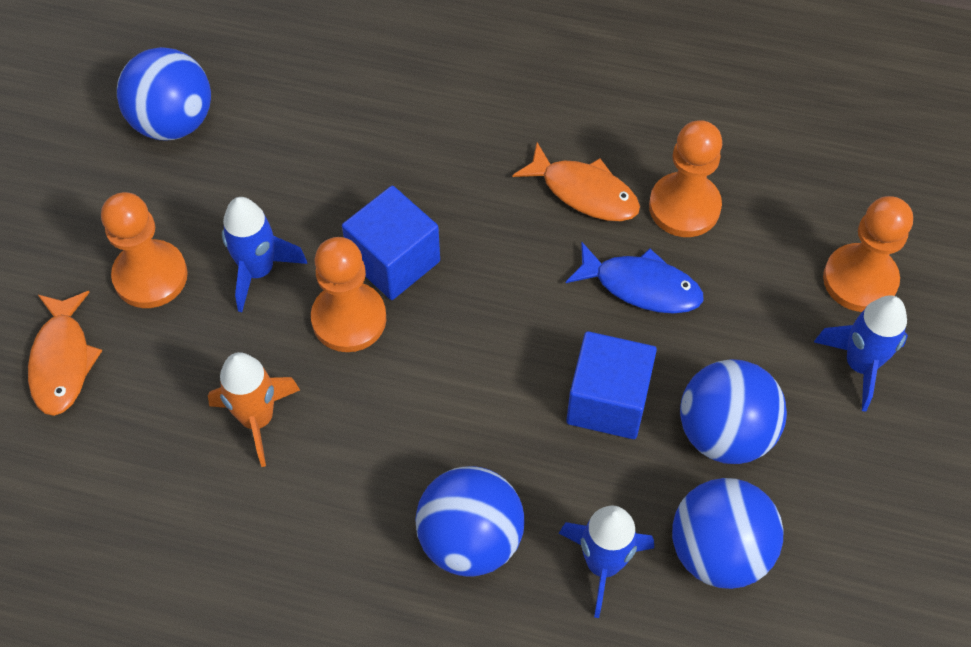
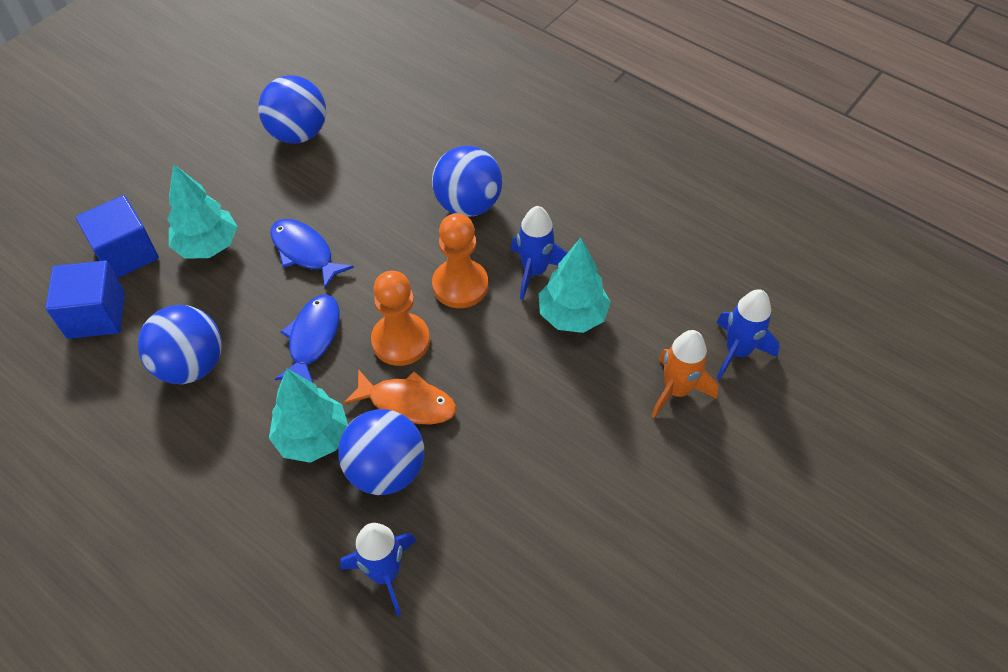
blue fish: 1 -> 2
orange fish: 2 -> 1
orange pawn: 4 -> 2
turquoise tree: 0 -> 3

